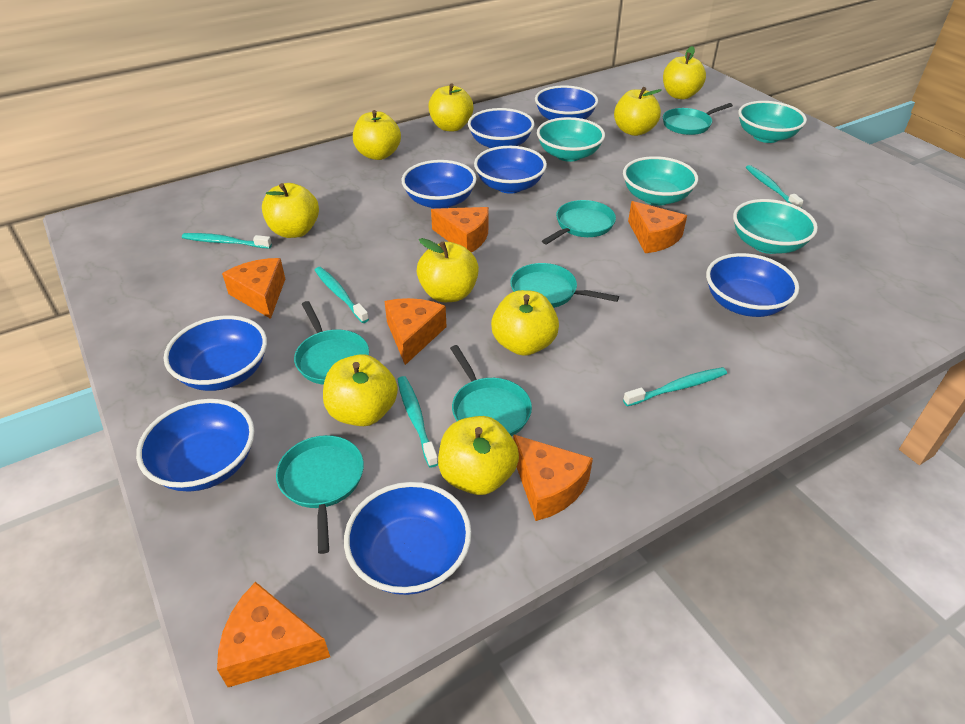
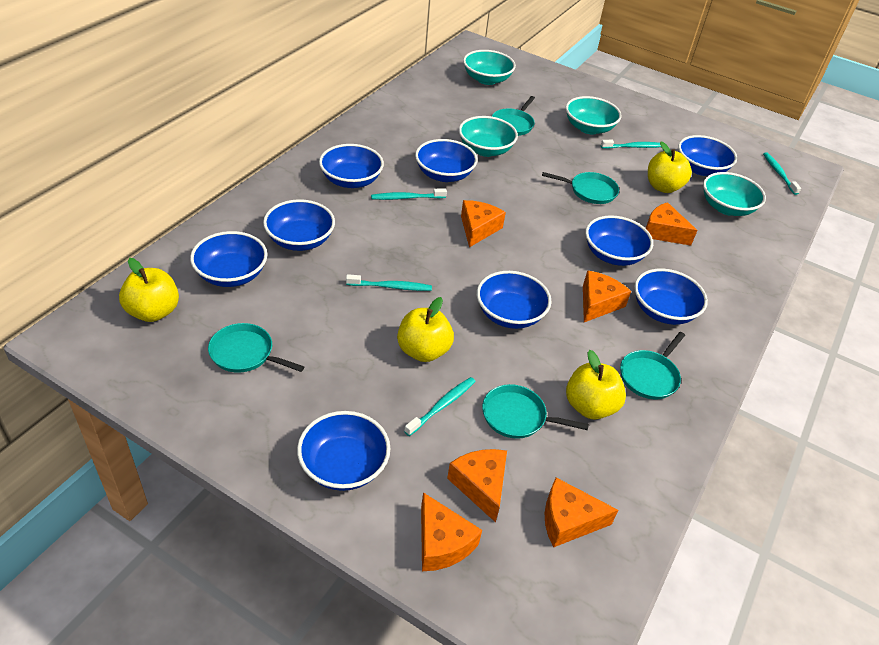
blue bowl: 8 -> 9
turquoise pan: 6 -> 5
yellow apple: 9 -> 4

